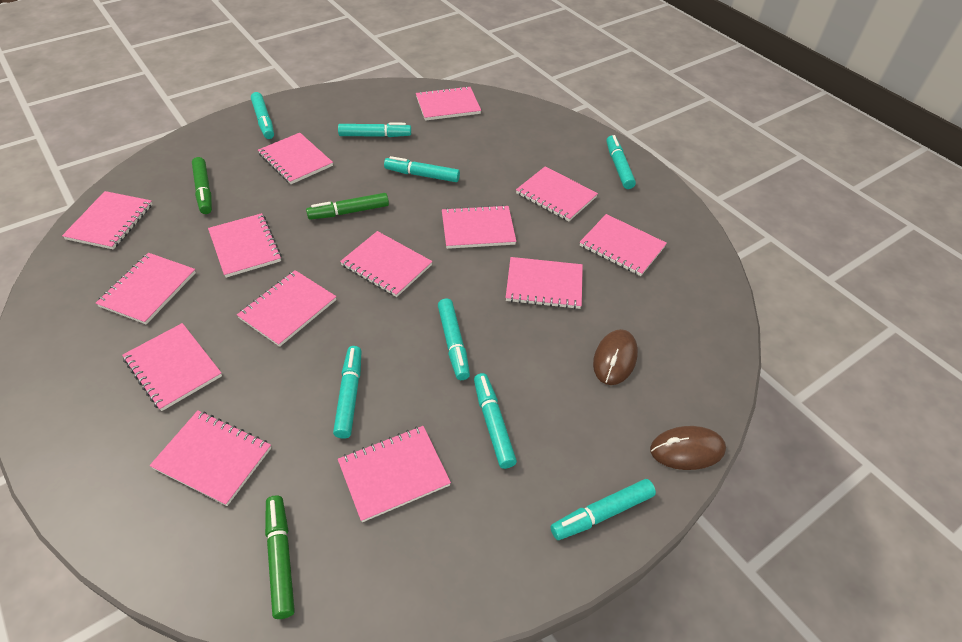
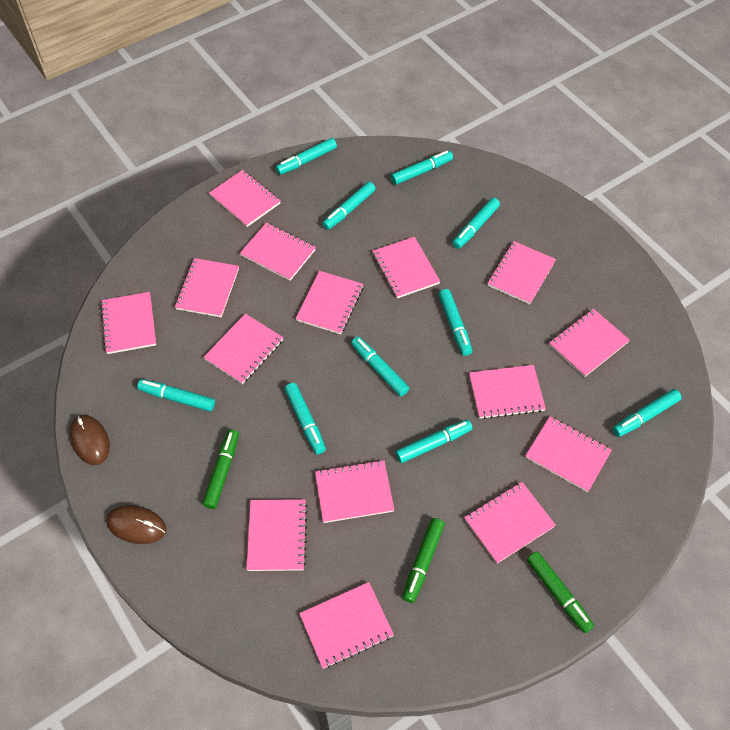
pink notebook: 14 -> 15
turquoise marker: 8 -> 10

